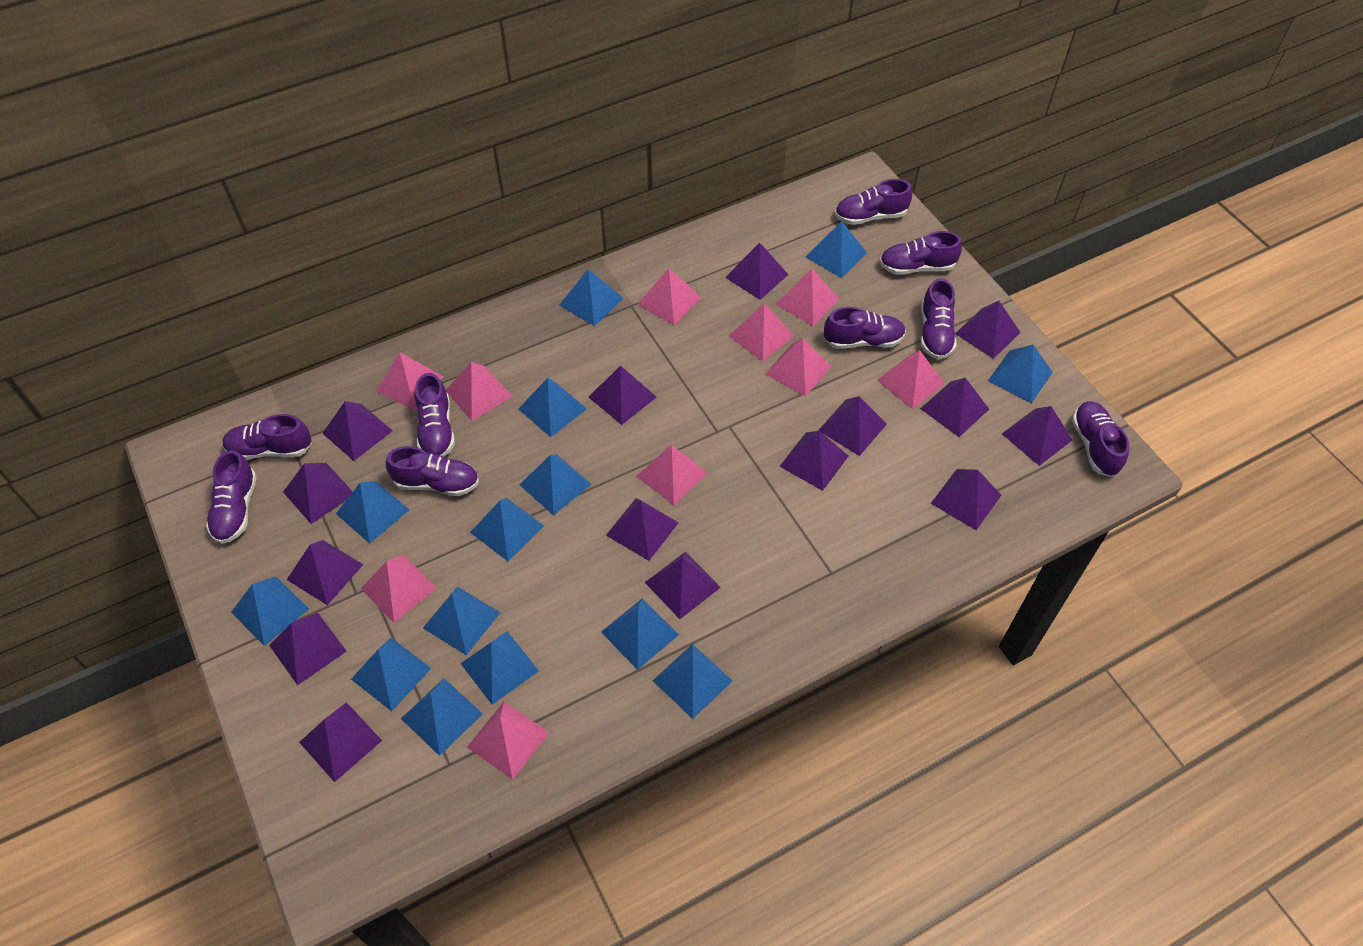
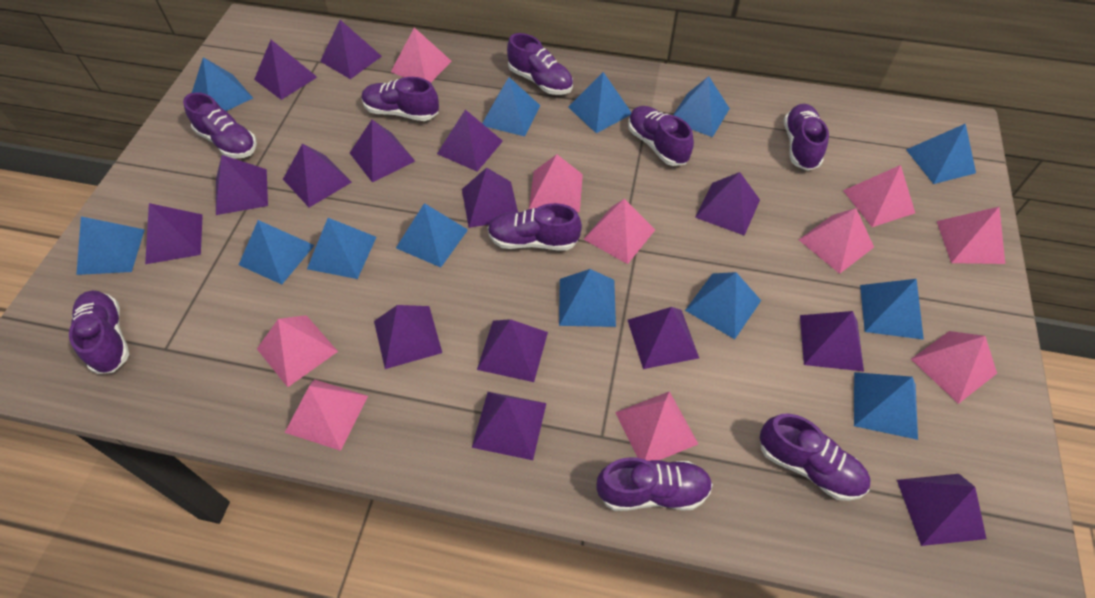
blue pyramid: 14 -> 13

